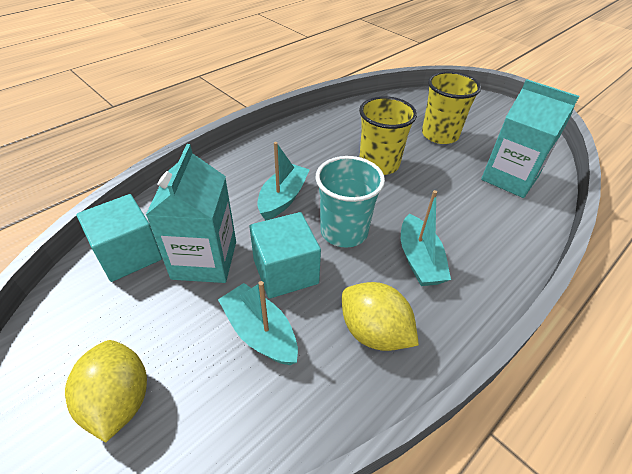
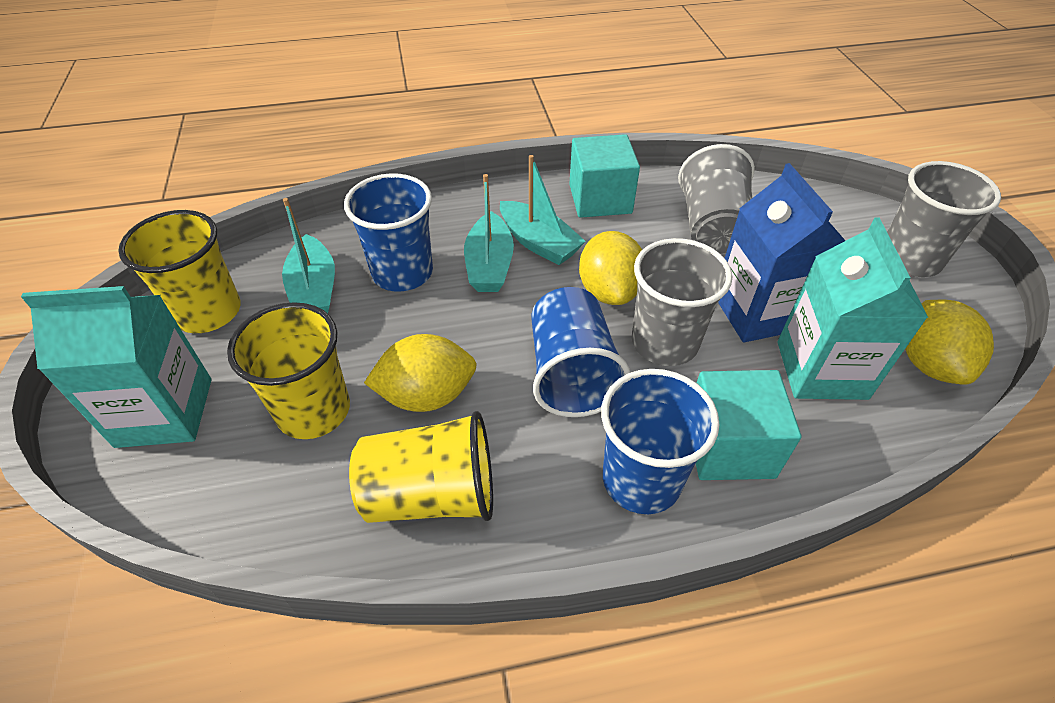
blue carton: 0 -> 1
blue cup: 0 -> 3
grey cup: 0 -> 3
turquoise cup: 1 -> 0
yellow cup: 2 -> 3
yellow lemon: 2 -> 3

